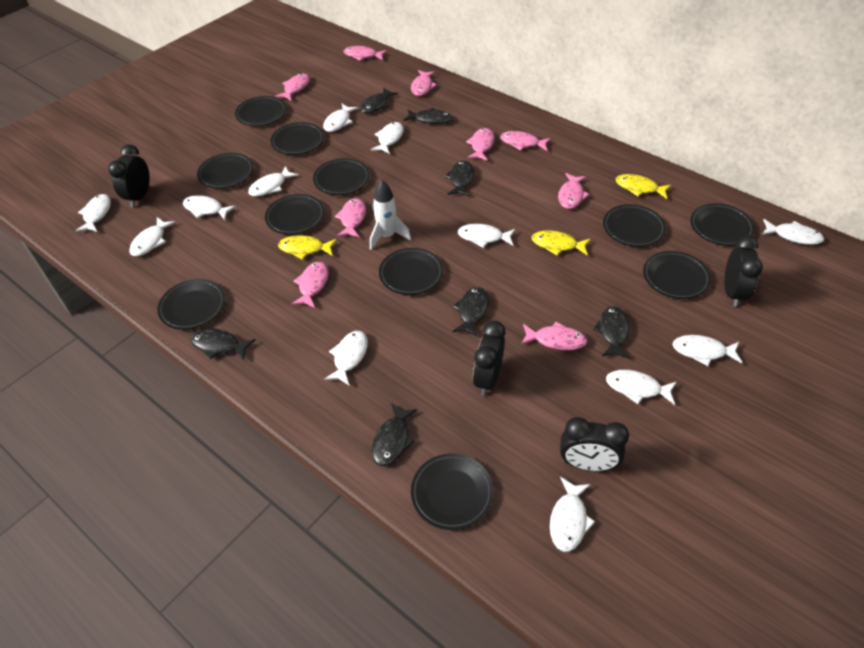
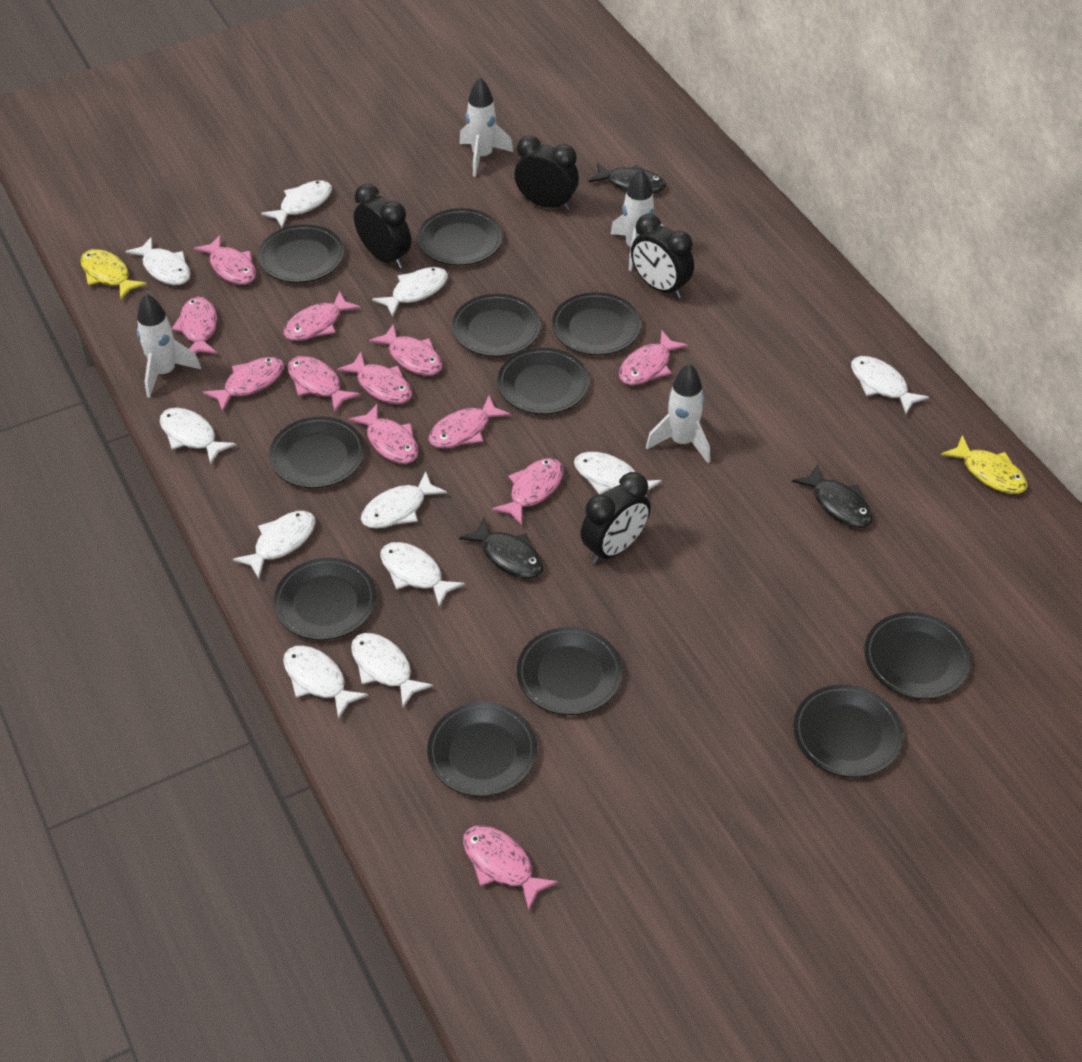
black fish: 7 -> 3
pink fish: 9 -> 12
white fish: 12 -> 11
white rocket: 1 -> 4
yellow fish: 3 -> 2

